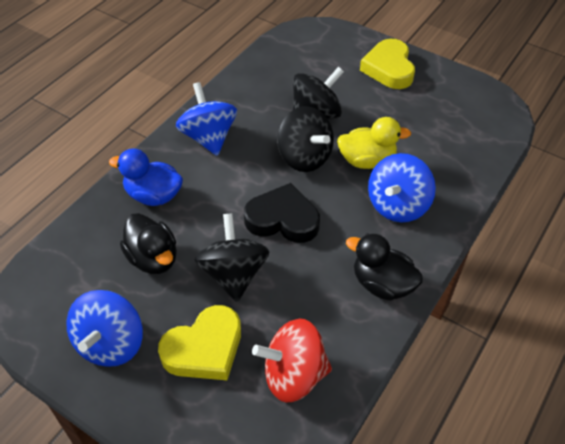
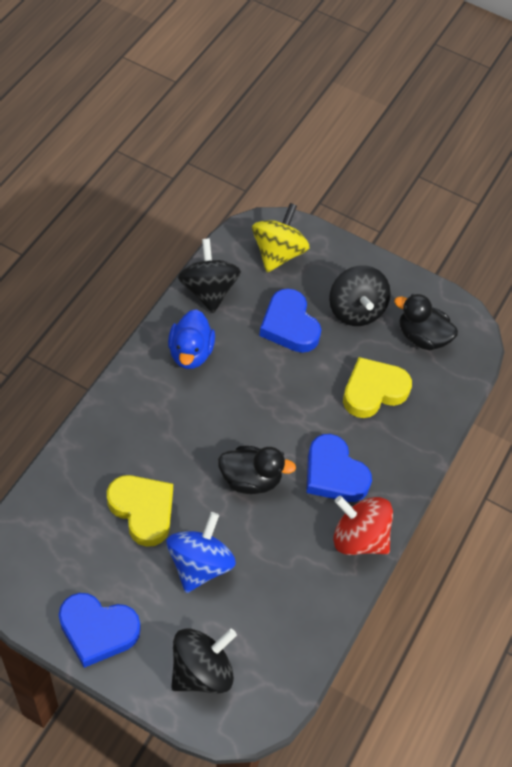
black heart: 1 -> 0
blue heart: 0 -> 3
blue spinning top: 3 -> 1
yellow duck: 1 -> 0
yellow spinning top: 0 -> 1

